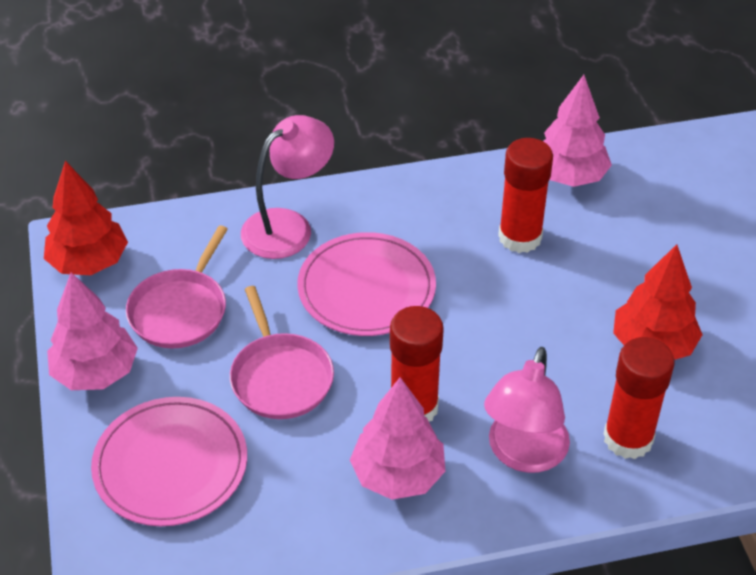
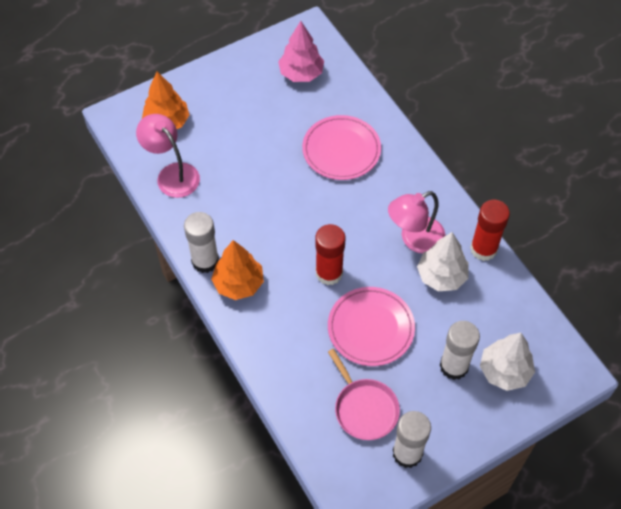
orange tree: 0 -> 2
pink pan: 2 -> 1
pink tree: 3 -> 1
red glue stick: 3 -> 2
red tree: 2 -> 0
white glue stick: 0 -> 3
white tree: 0 -> 2

